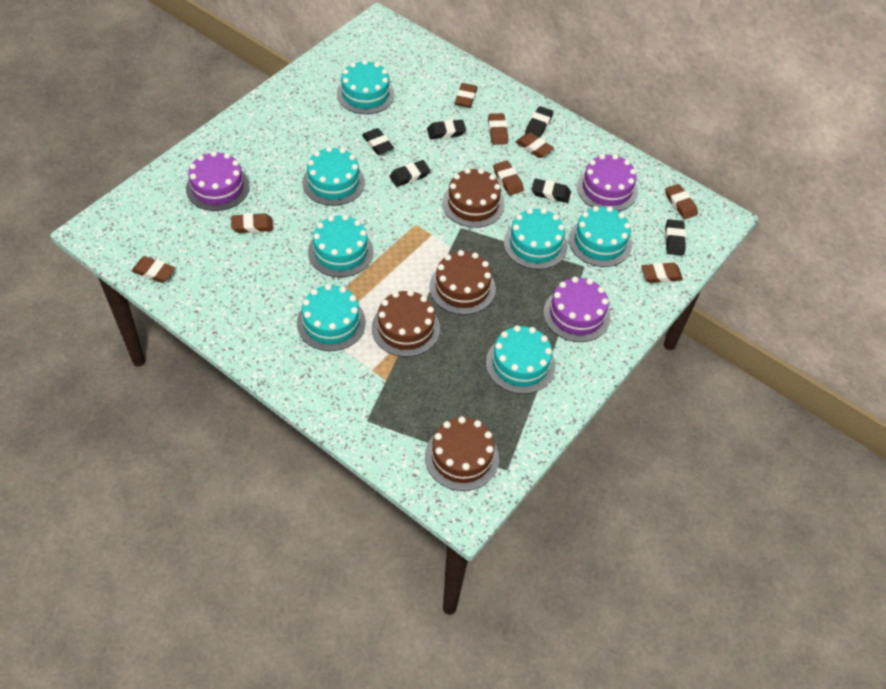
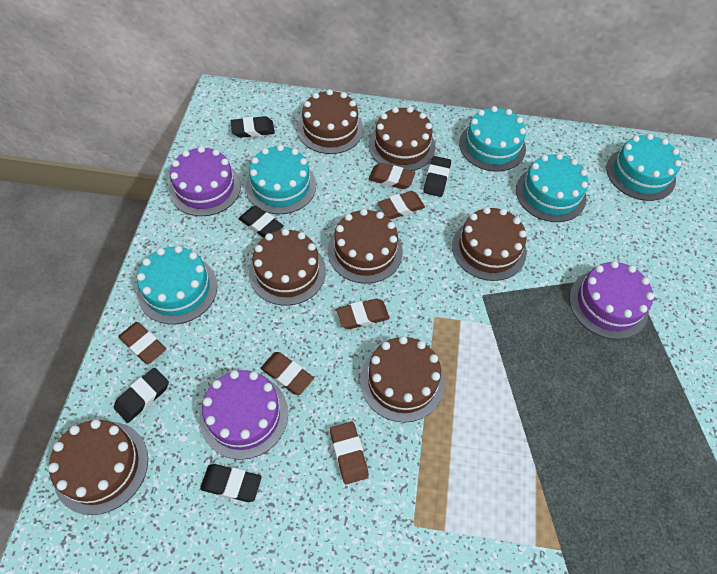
black eraser: 6 -> 5
brown cake: 4 -> 7
brown eraser: 8 -> 6
turquoise cake: 7 -> 5

